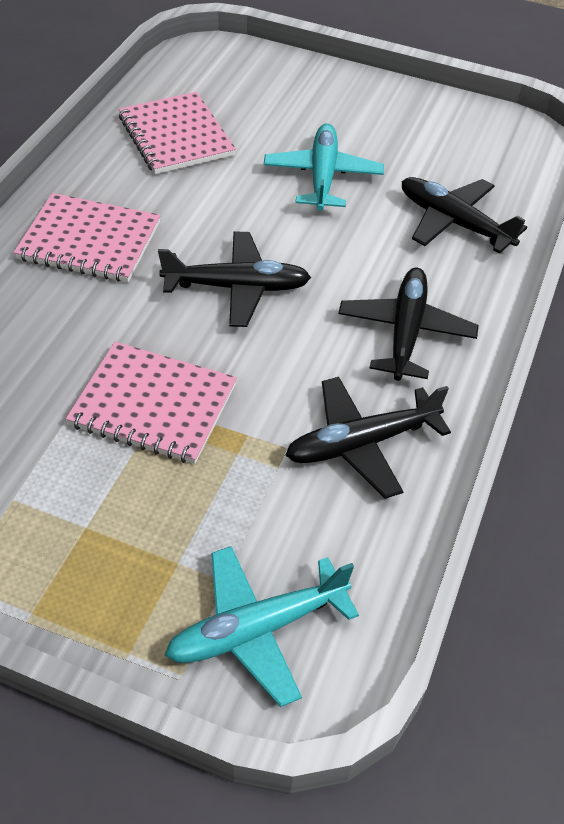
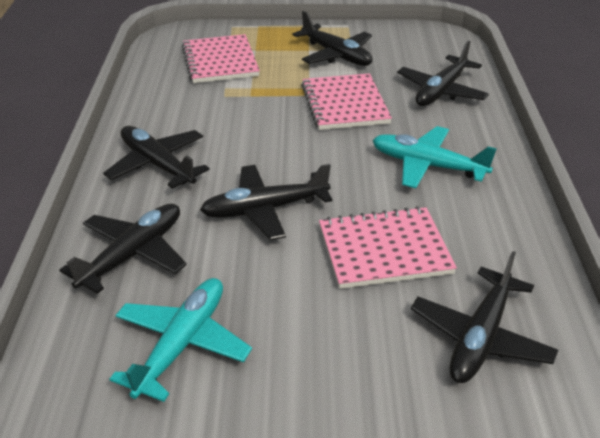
black plane: 4 -> 6

